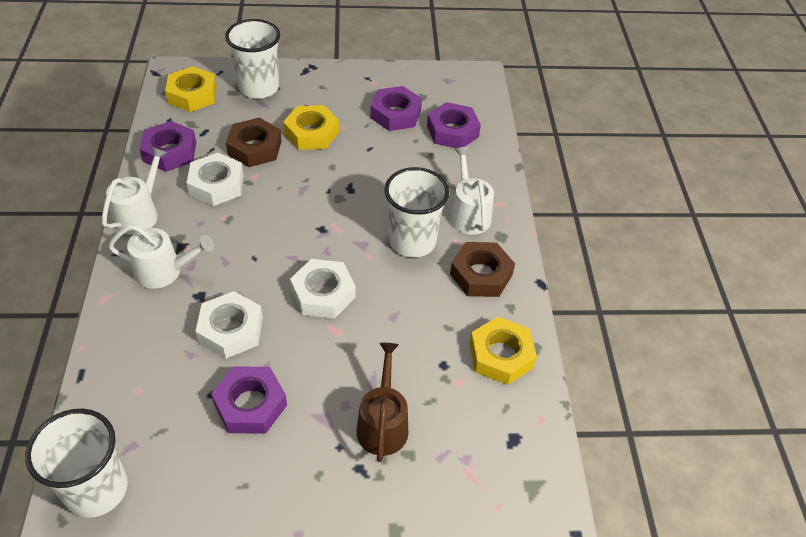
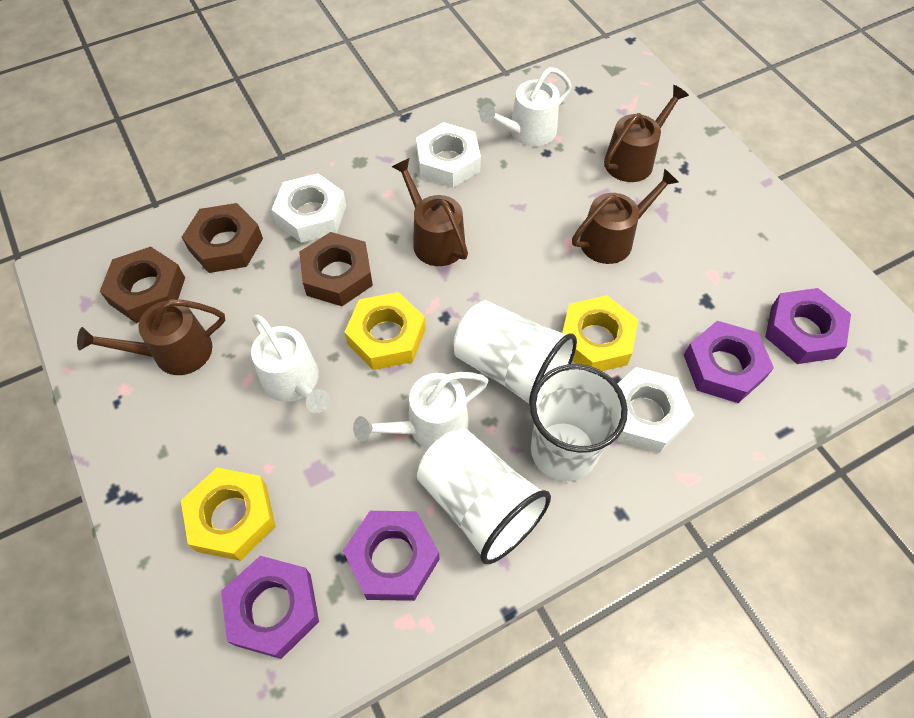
brown nut: 2 -> 3
brown watering can: 1 -> 4

